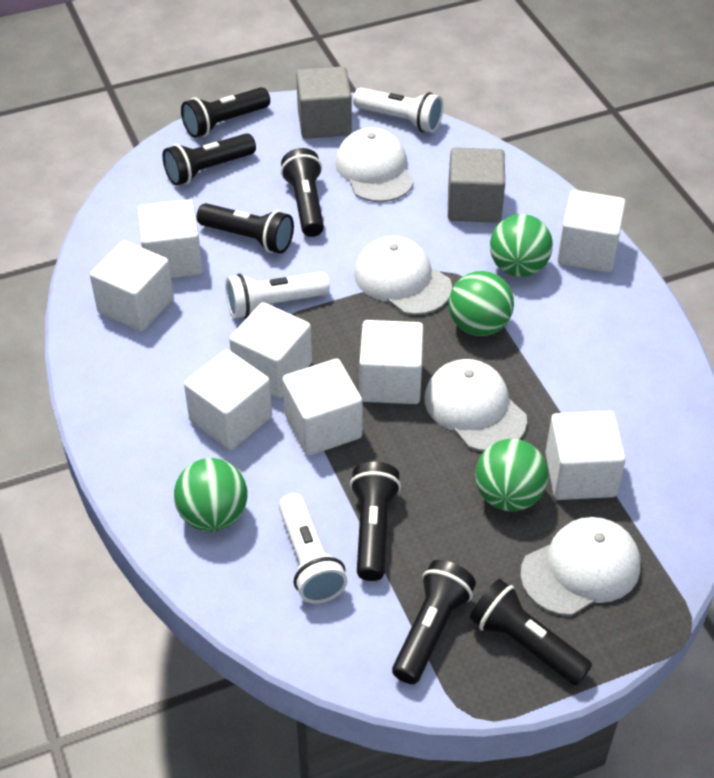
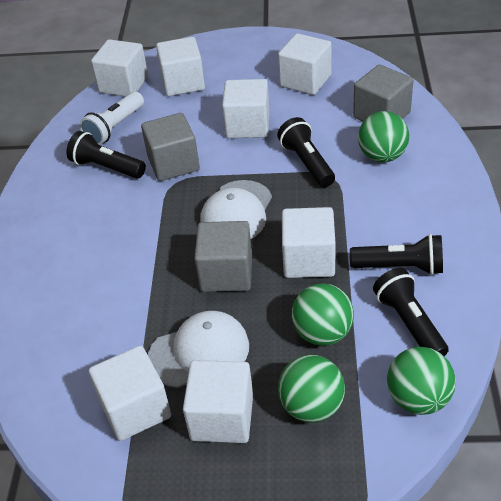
black flashlight: 7 -> 4
grey cube: 2 -> 3
white cap: 4 -> 2
white cube: 8 -> 7
white flashlight: 3 -> 1

